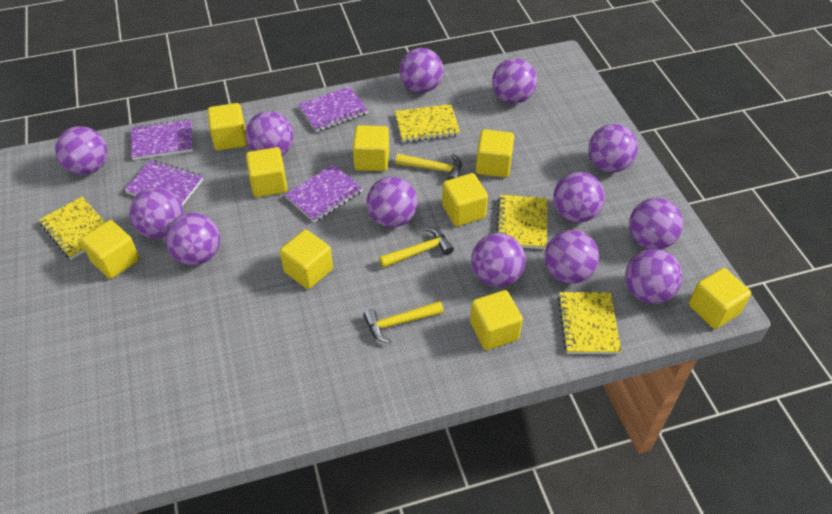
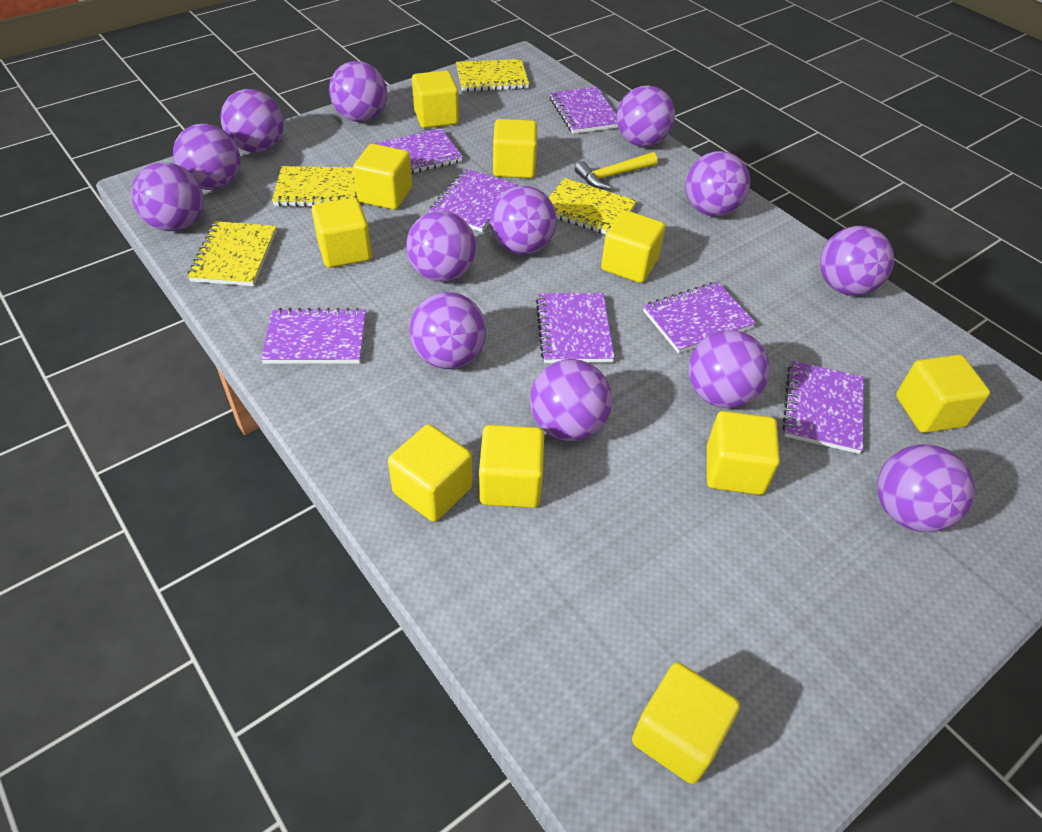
purple notebook: 4 -> 7
yellow cube: 9 -> 10
yellow hammer: 3 -> 1

